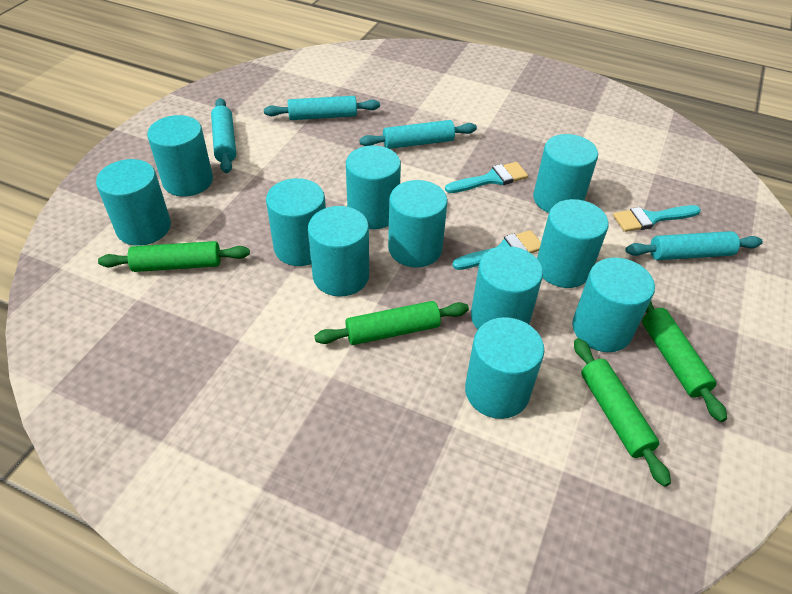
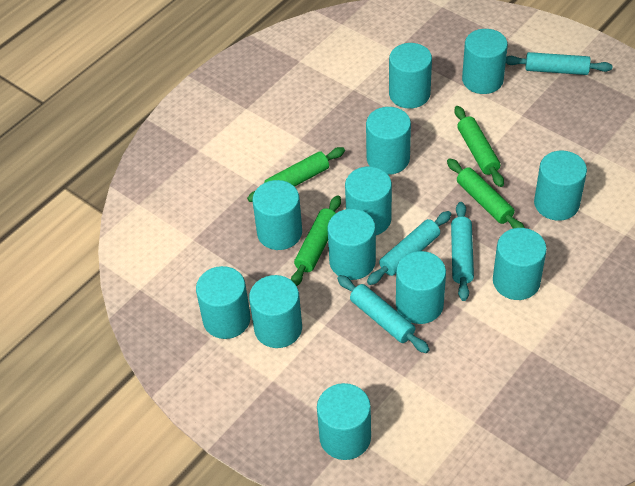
turquoise brush: 3 -> 0
turquoise cylinder: 11 -> 12

